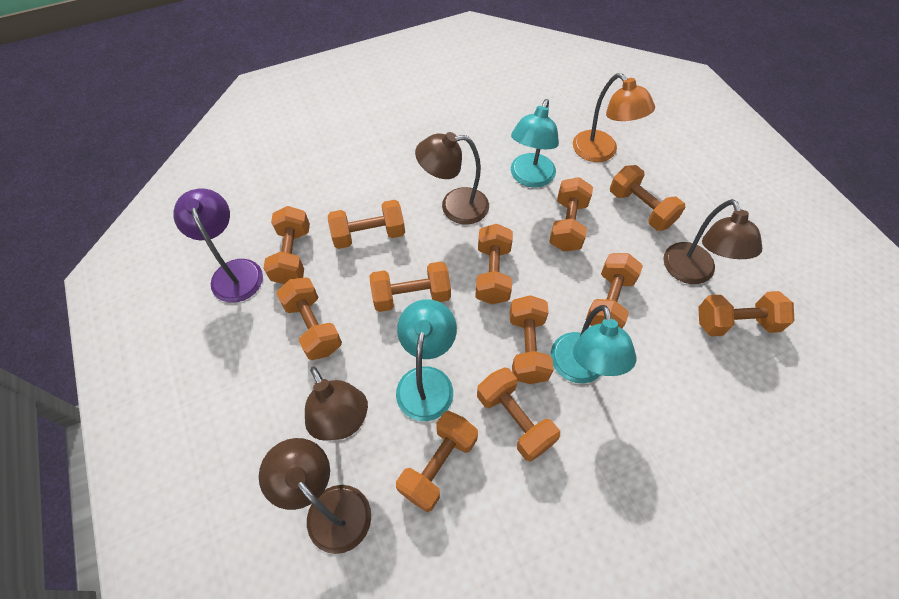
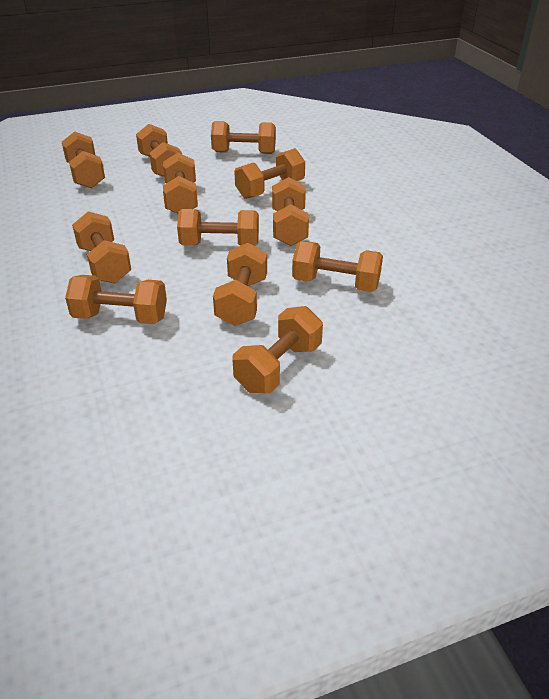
brown lamp: 4 -> 0
orange lamp: 1 -> 0
purple lamp: 1 -> 0
turquoise lamp: 3 -> 0

